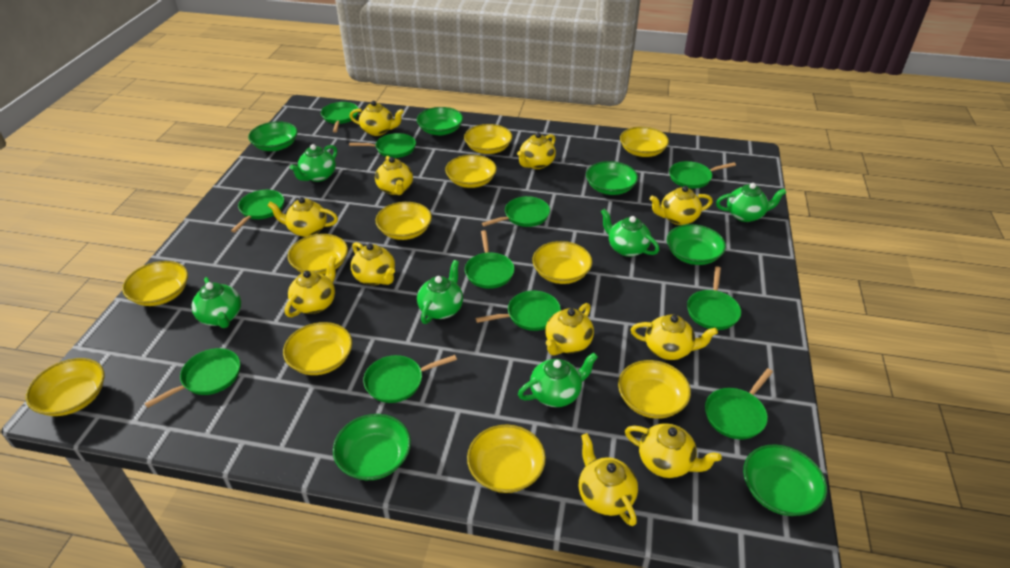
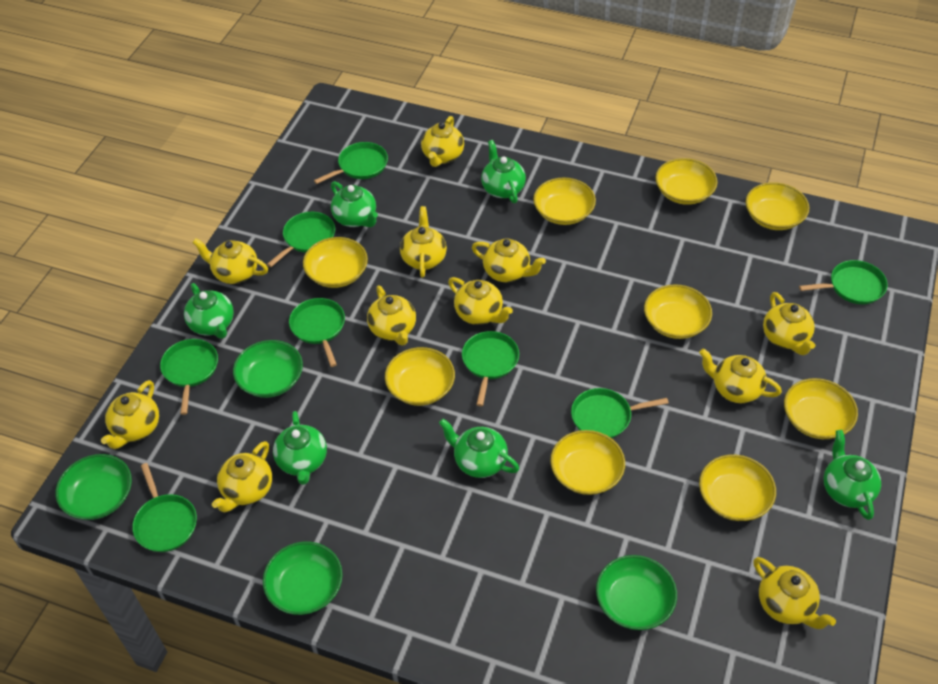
green bowl: 6 -> 4
green pan: 11 -> 8
yellow bowl: 11 -> 9

